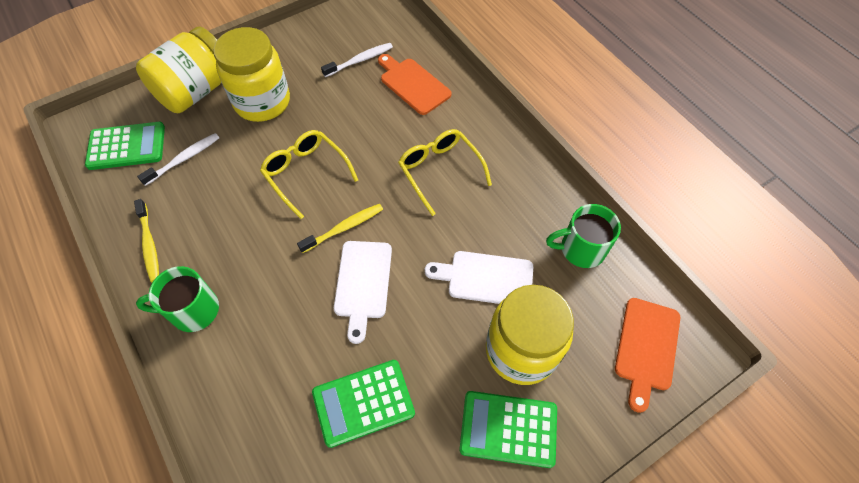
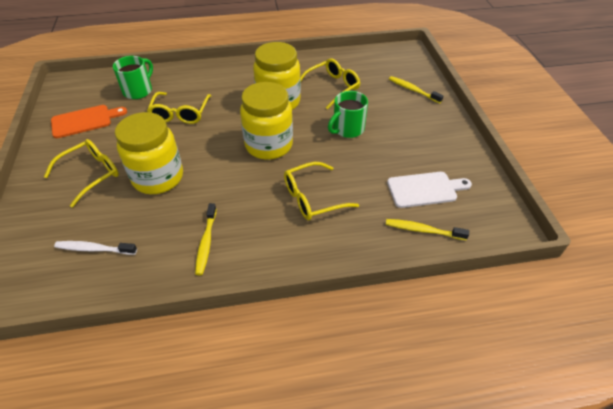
green calculator: 3 -> 0
orange cutting board: 2 -> 1
white cutting board: 2 -> 1
white toothbrush: 2 -> 1
yellow glasses: 2 -> 4
yellow toothbrush: 2 -> 3

